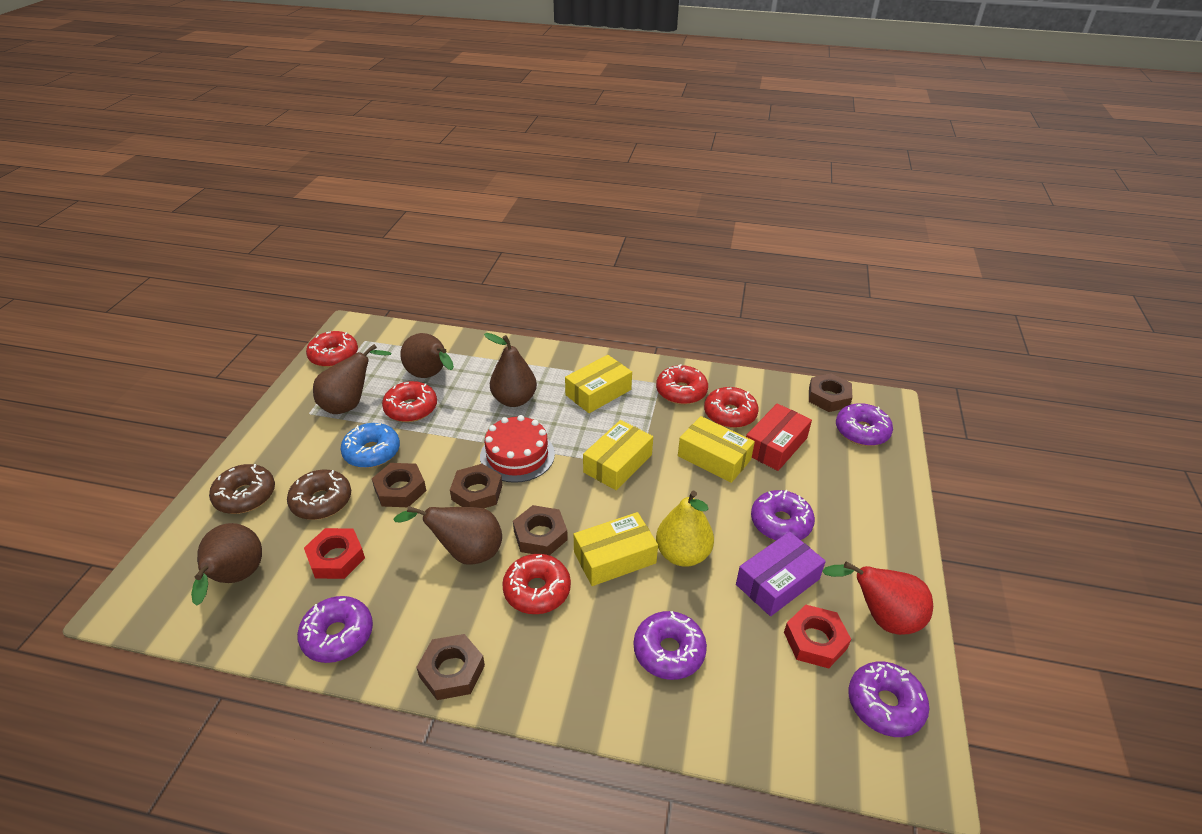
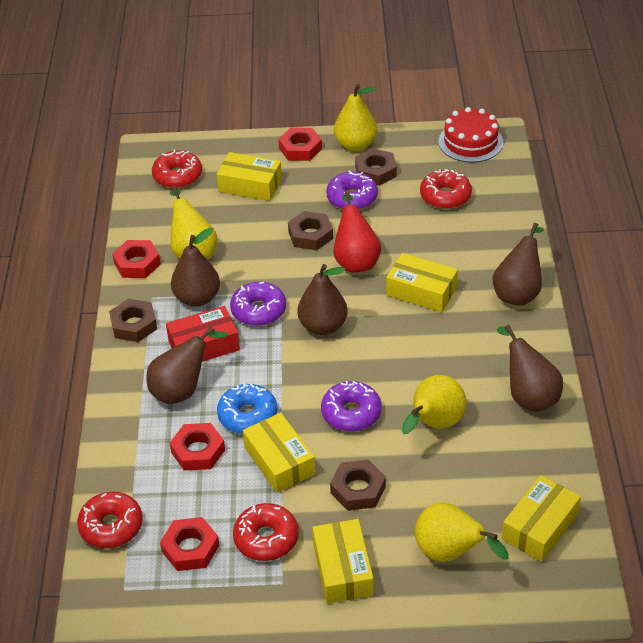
brown donut: 2 -> 0
brown nut: 5 -> 4
purple box: 1 -> 0
purple donut: 5 -> 3
red donut: 5 -> 4
red nut: 2 -> 4
yellow box: 4 -> 5
yellow pear: 1 -> 4

